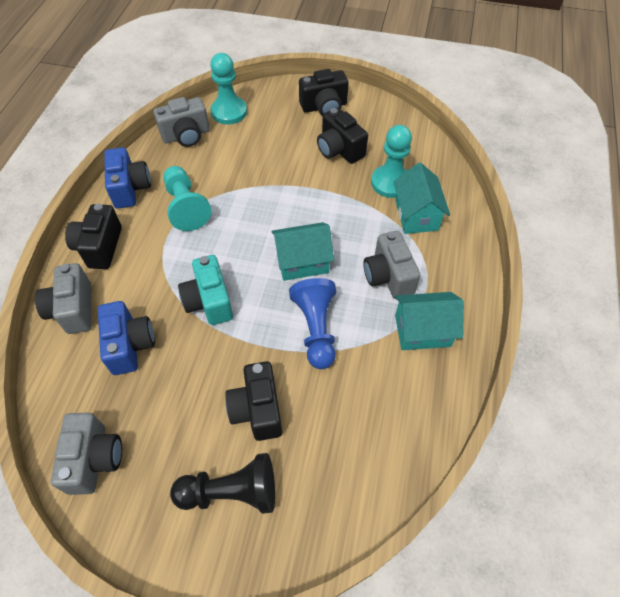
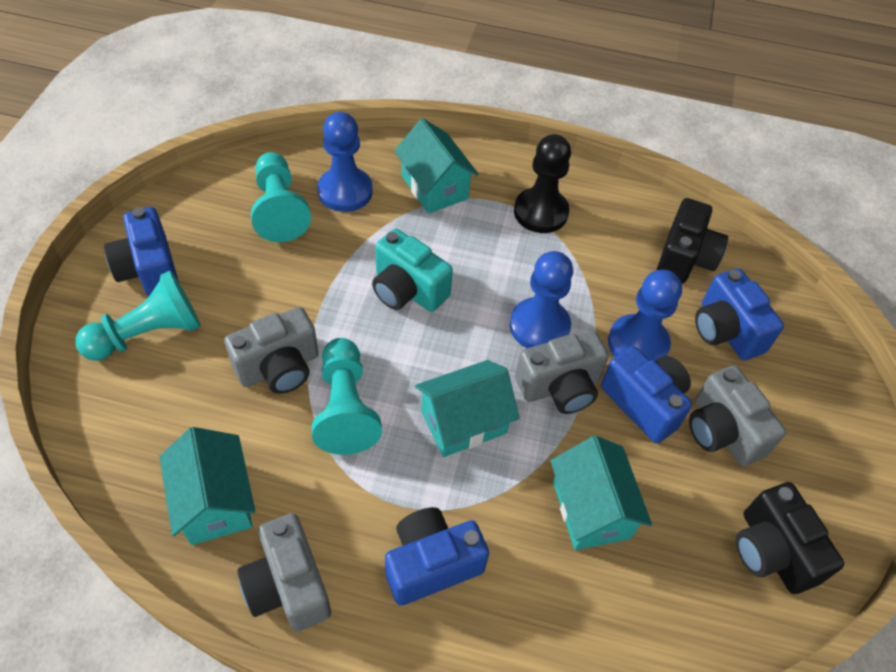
black camera: 4 -> 2
blue camera: 2 -> 4
blue pawn: 1 -> 3
turquoise house: 3 -> 4

